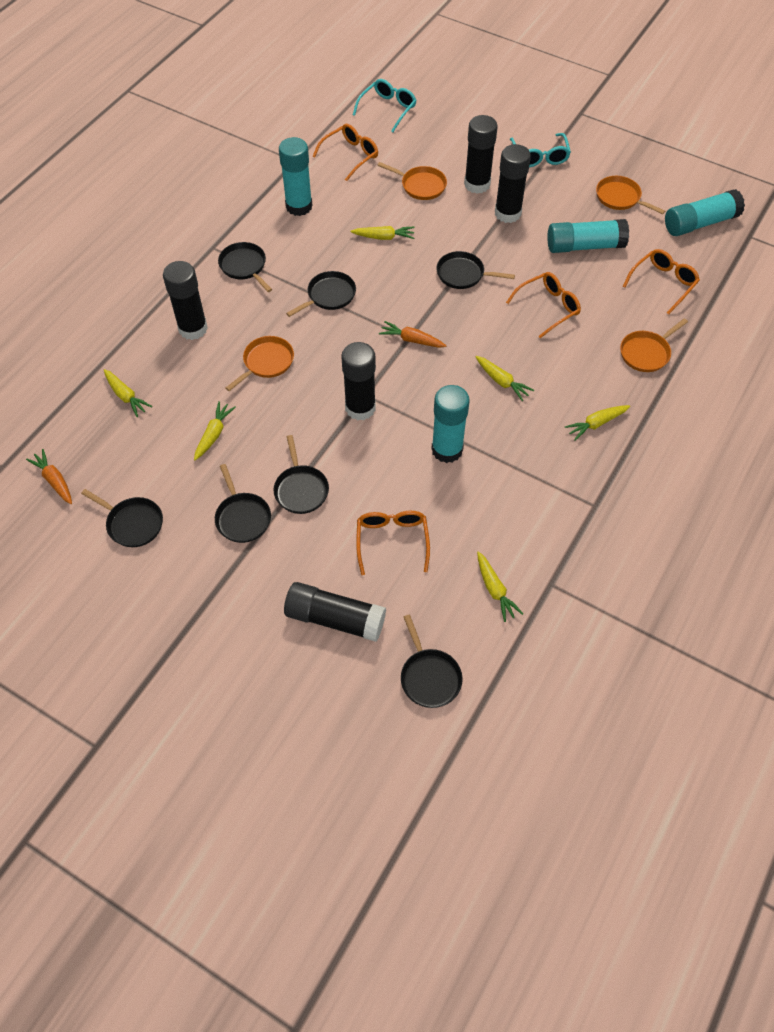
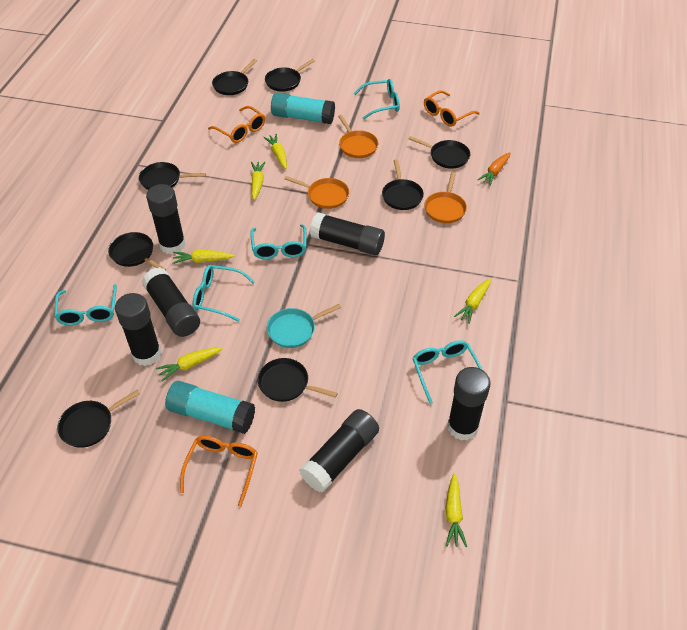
black glue stick: 5 -> 6
black pan: 7 -> 8
orange carrot: 2 -> 1
orange glasses: 4 -> 3
orange pan: 4 -> 3
turquoise glasses: 2 -> 5
turquoise glue stick: 4 -> 2
turquoise pan: 0 -> 1

